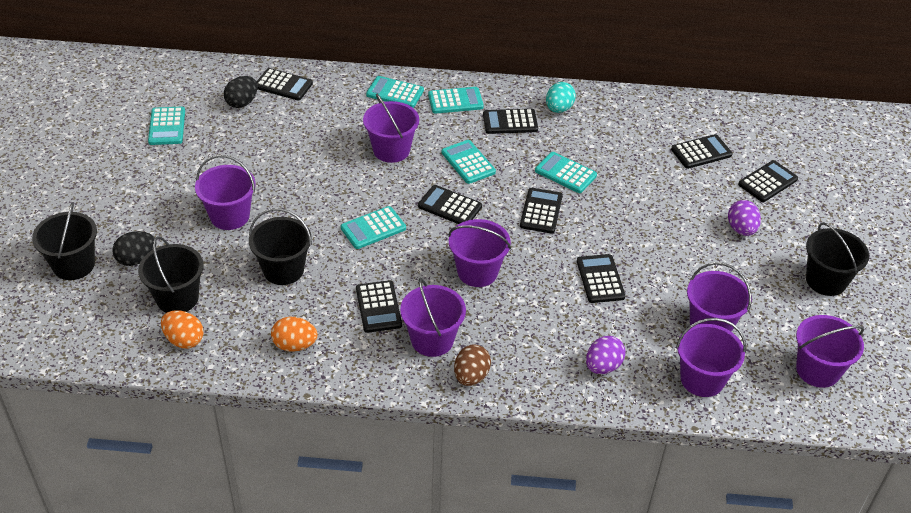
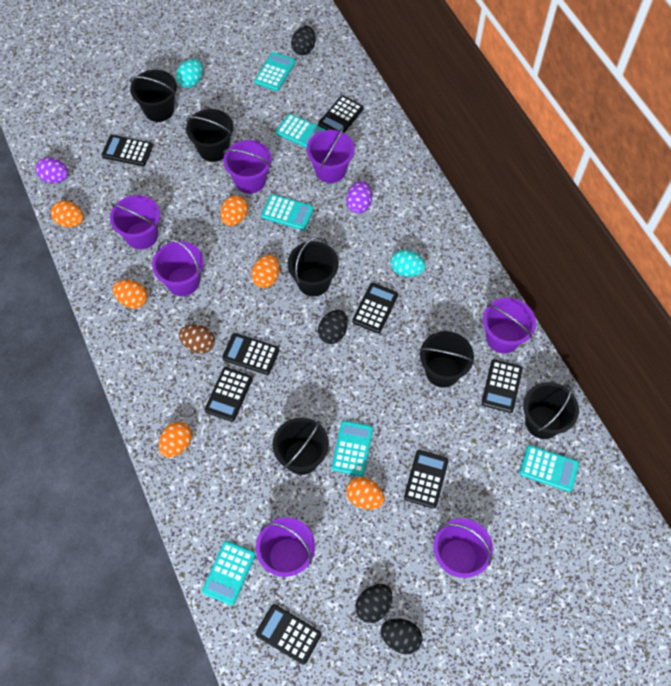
black bucket: 4 -> 6
black egg: 2 -> 4
orange egg: 2 -> 6
turquoise egg: 1 -> 2

